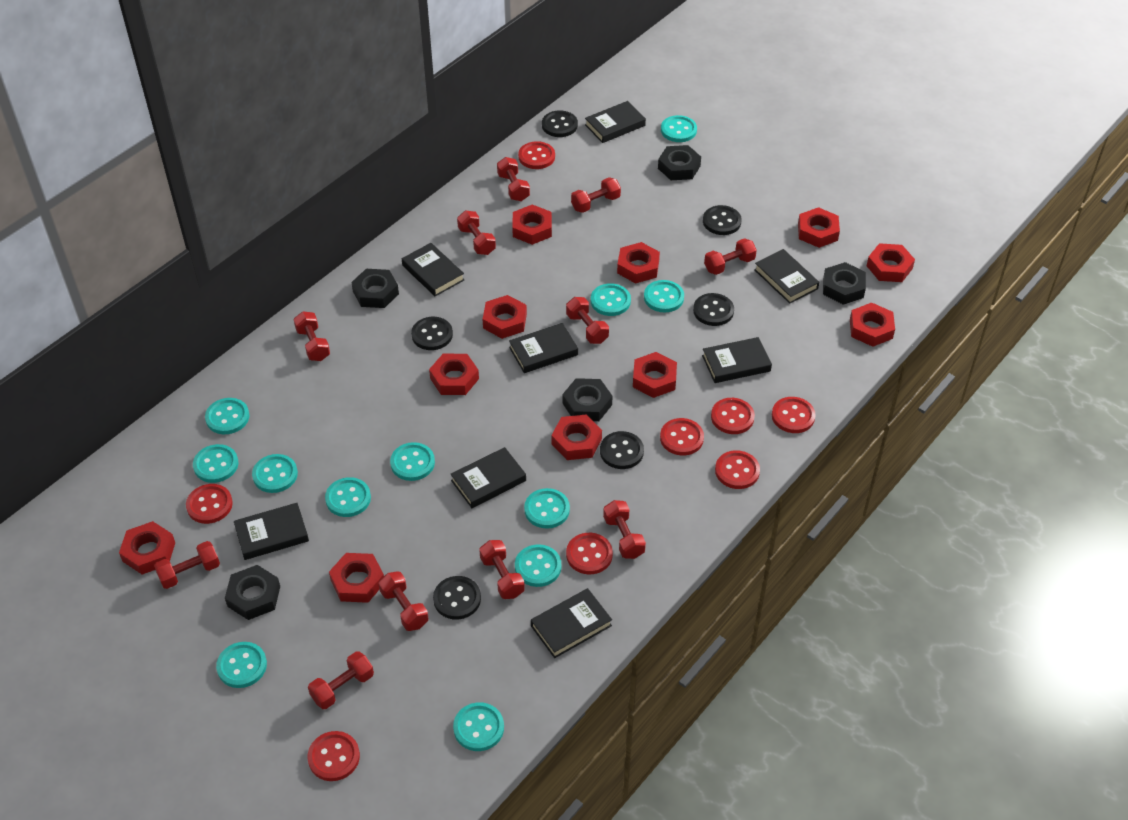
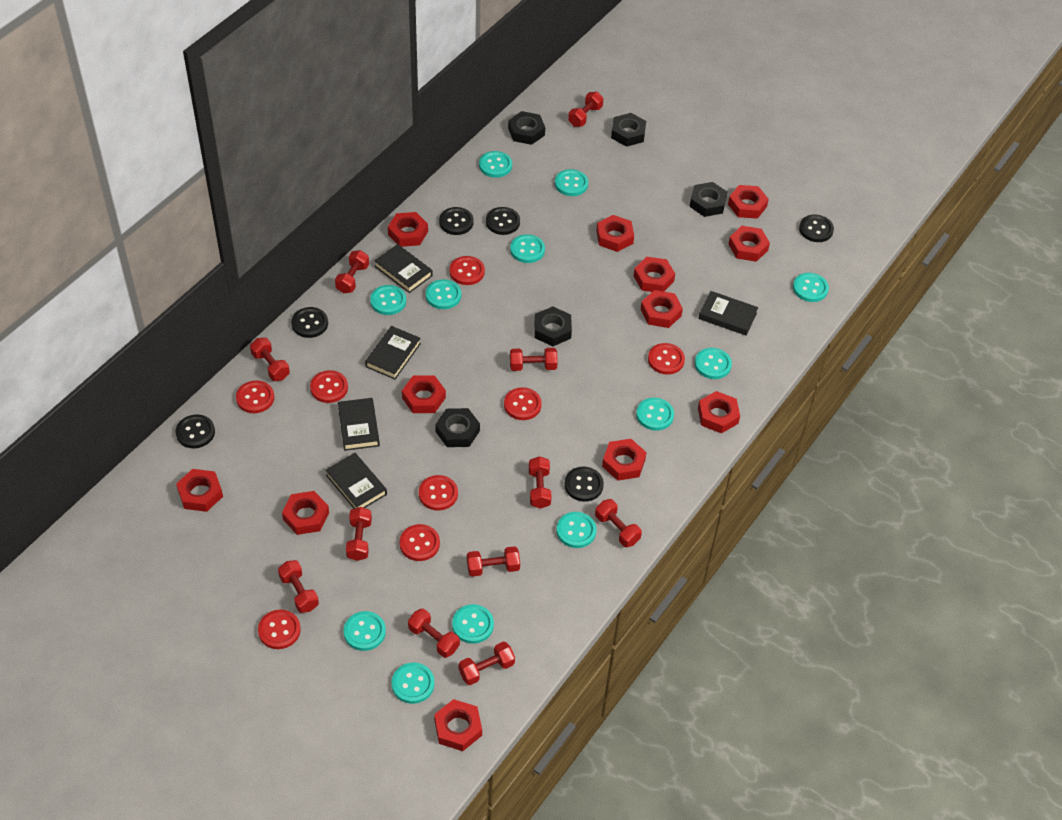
black book: 8 -> 5
red nut: 11 -> 12

